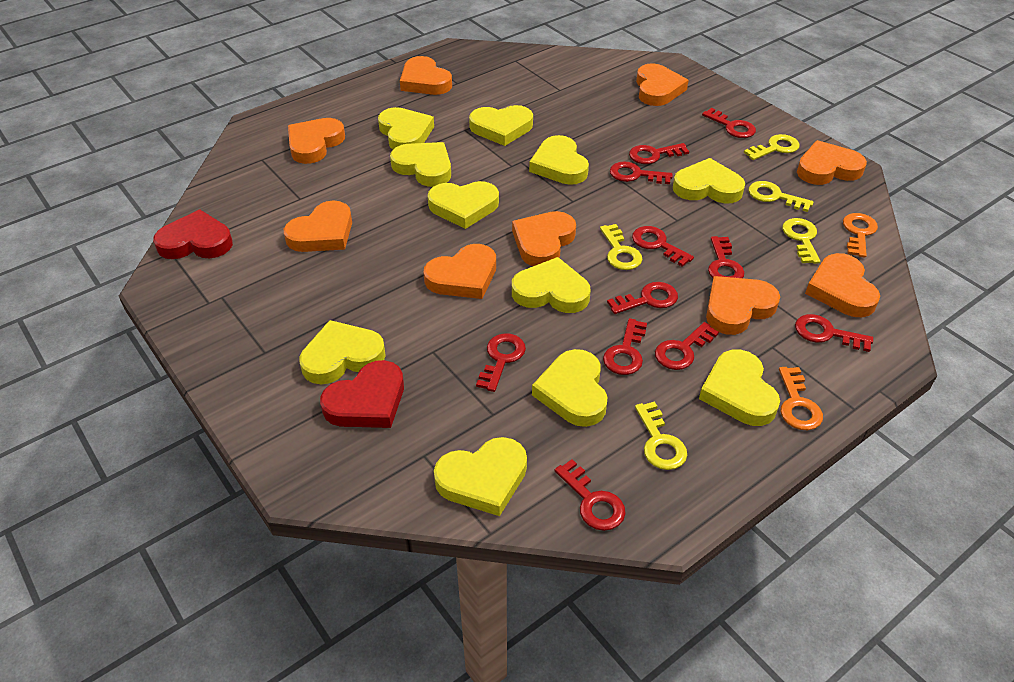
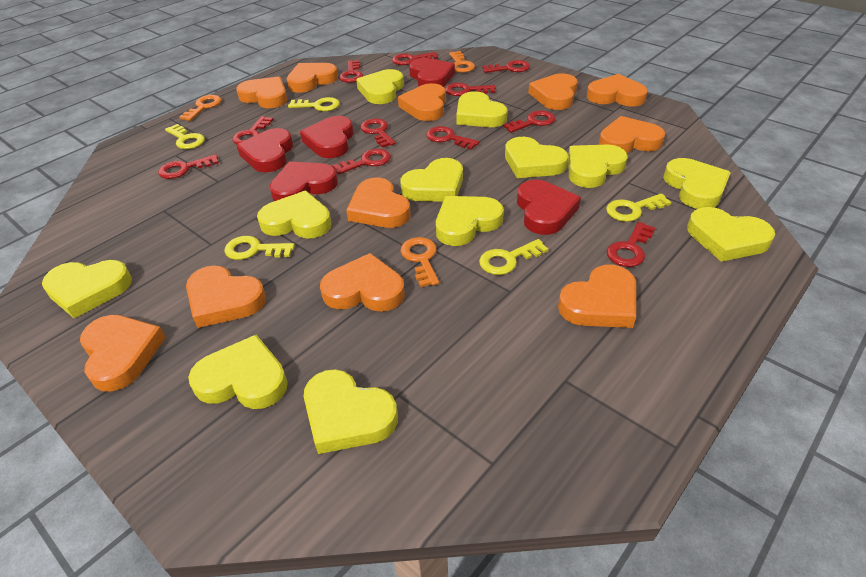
orange heart: 9 -> 11
orange key: 2 -> 3
red heart: 2 -> 5
yellow heart: 11 -> 12

